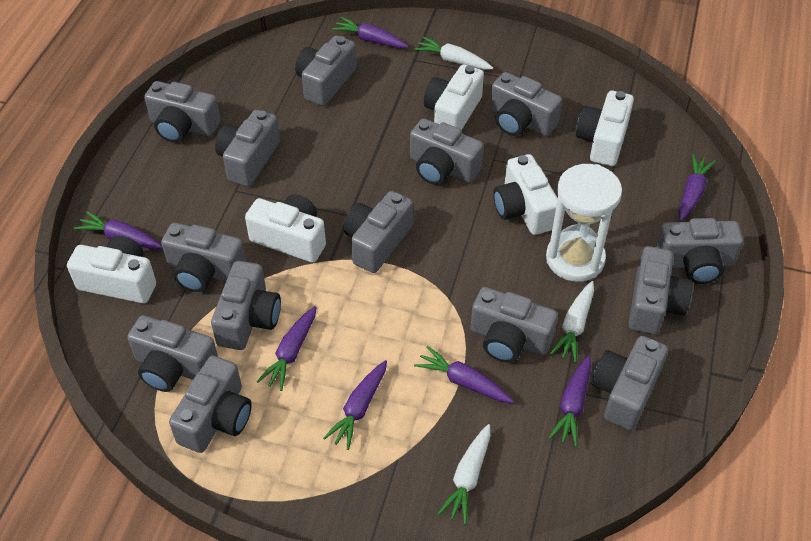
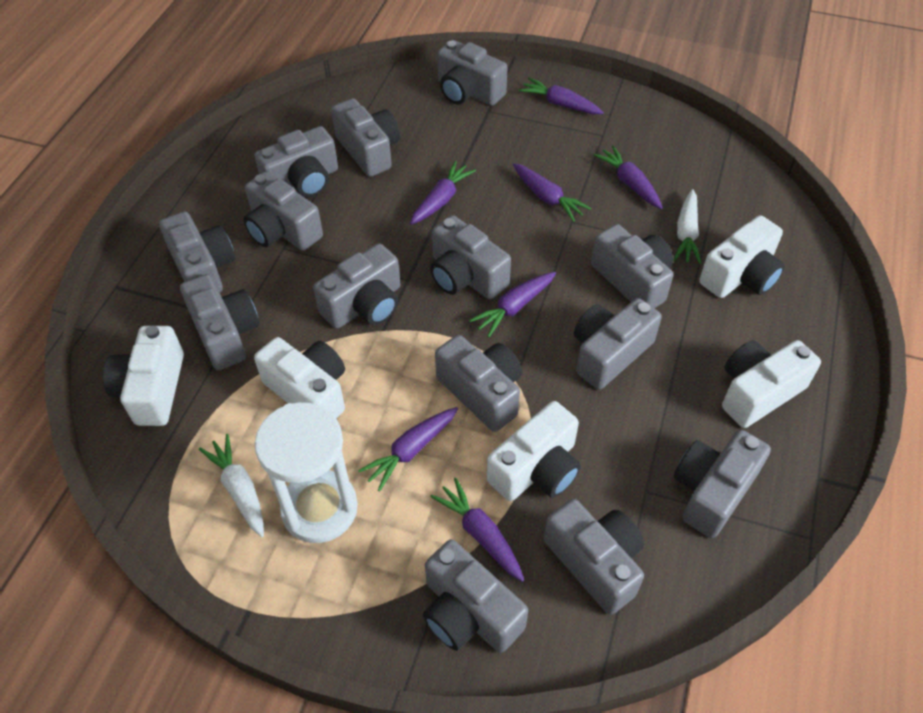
white carrot: 3 -> 2

